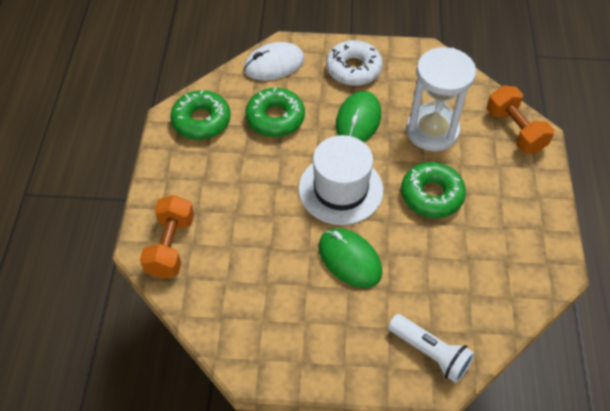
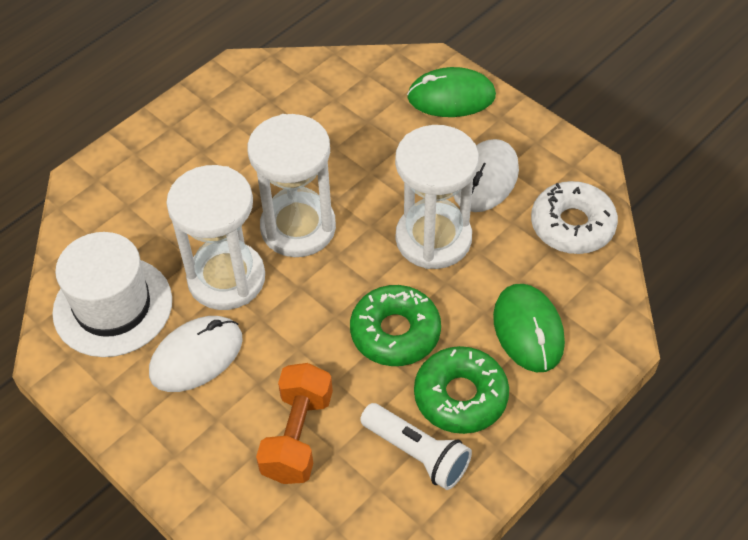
green donut: 3 -> 2
orange dumbbell: 2 -> 1
white hourglass: 1 -> 3
white mouse: 1 -> 2

